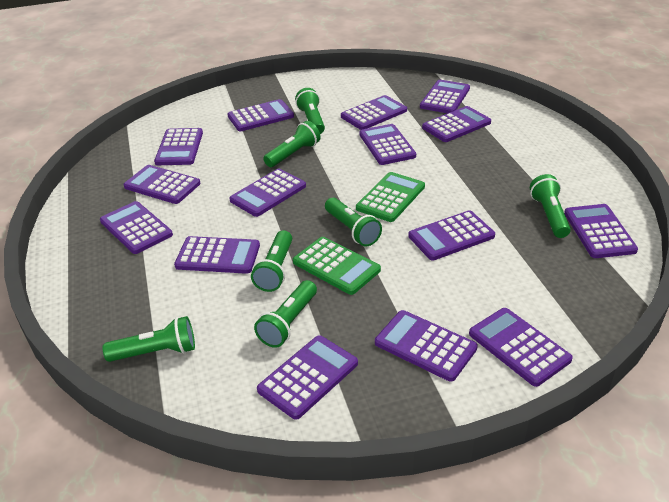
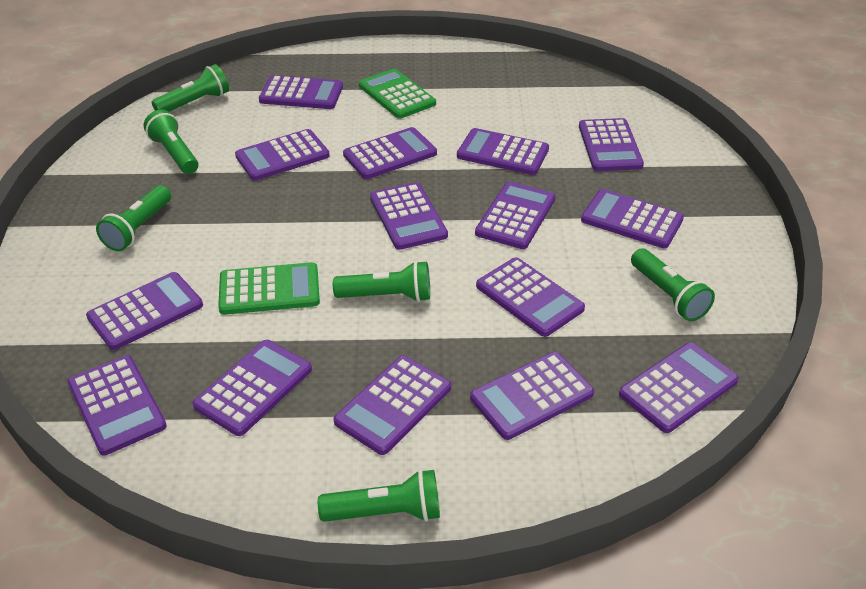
green flashlight: 7 -> 6

